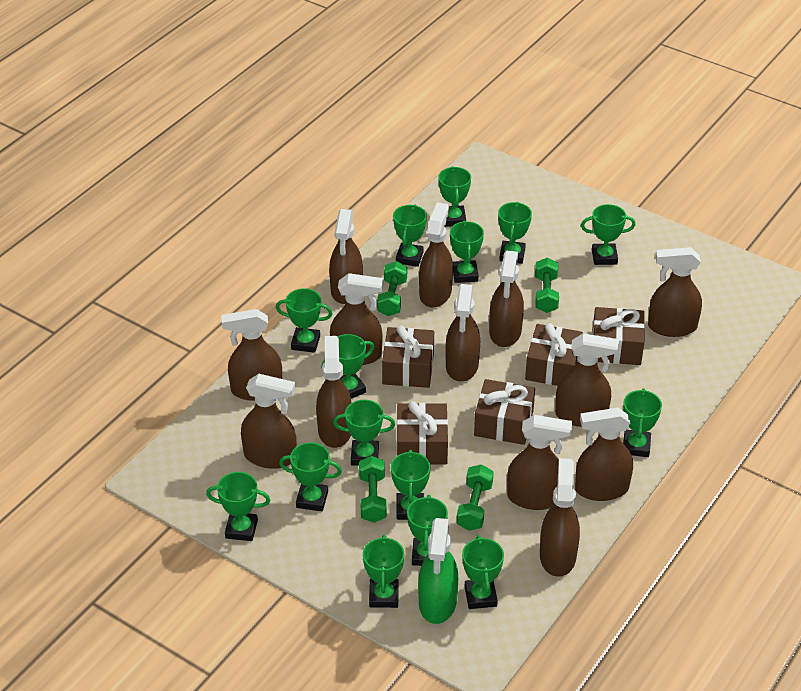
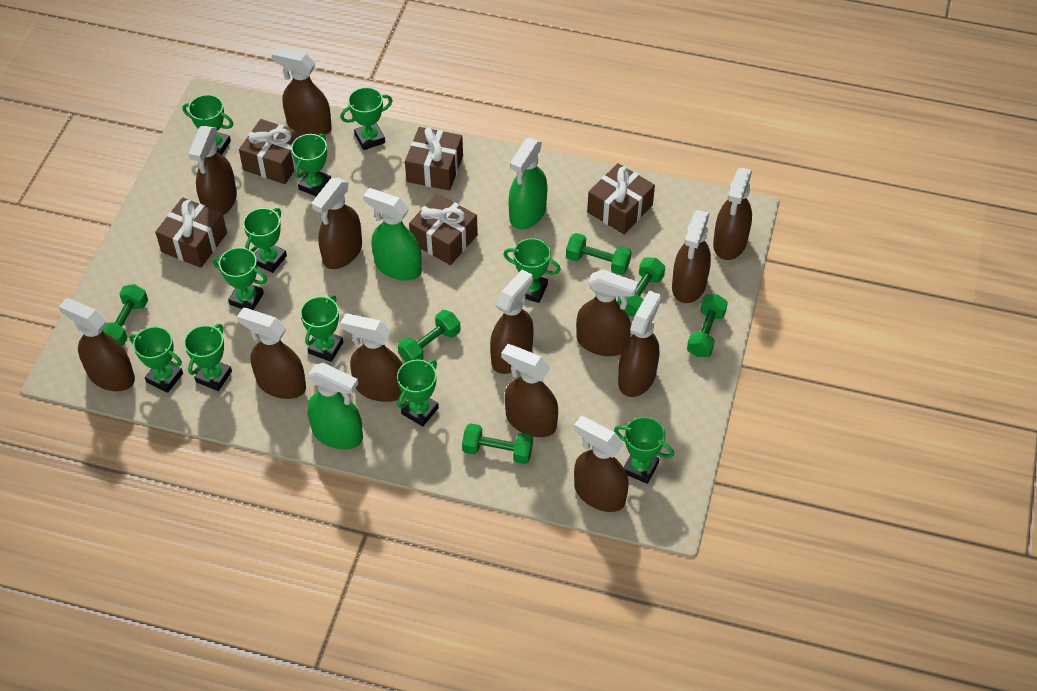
green dumbbell: 4 -> 6
green spray bottle: 1 -> 3
green trophy: 15 -> 11

